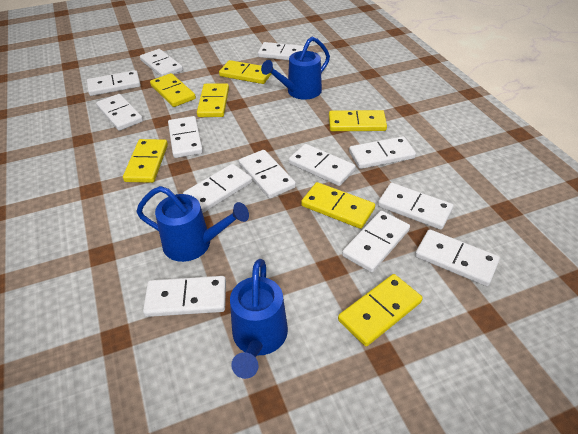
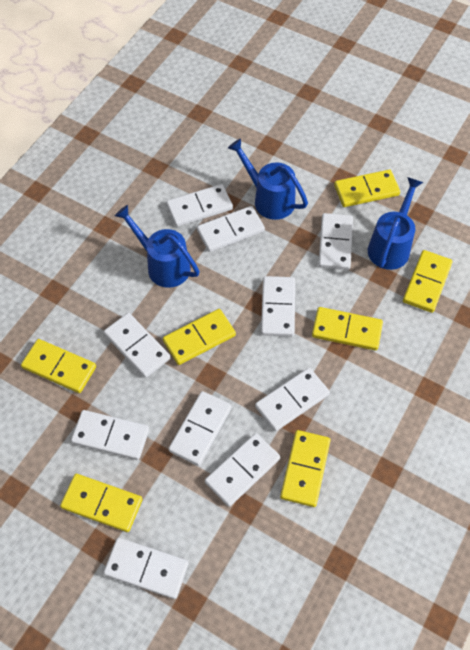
white domino: 13 -> 10

